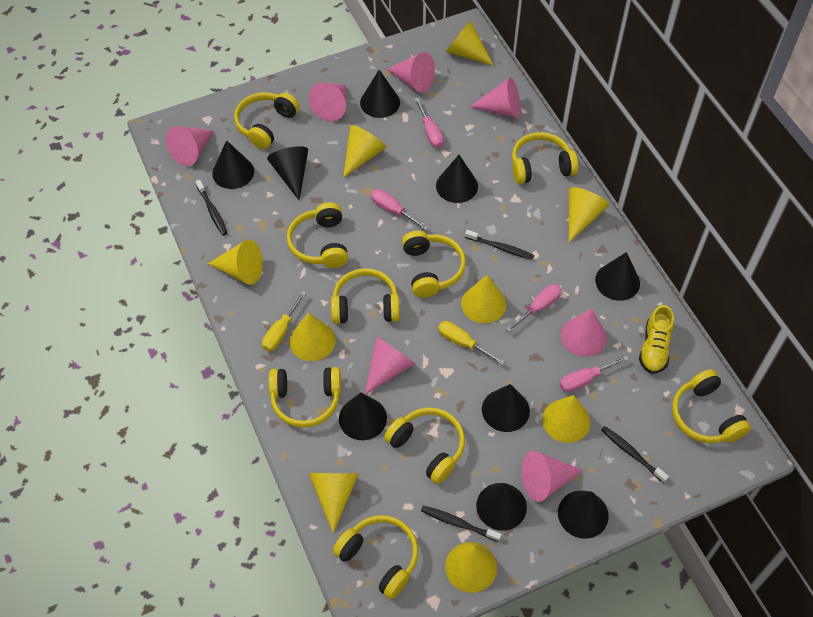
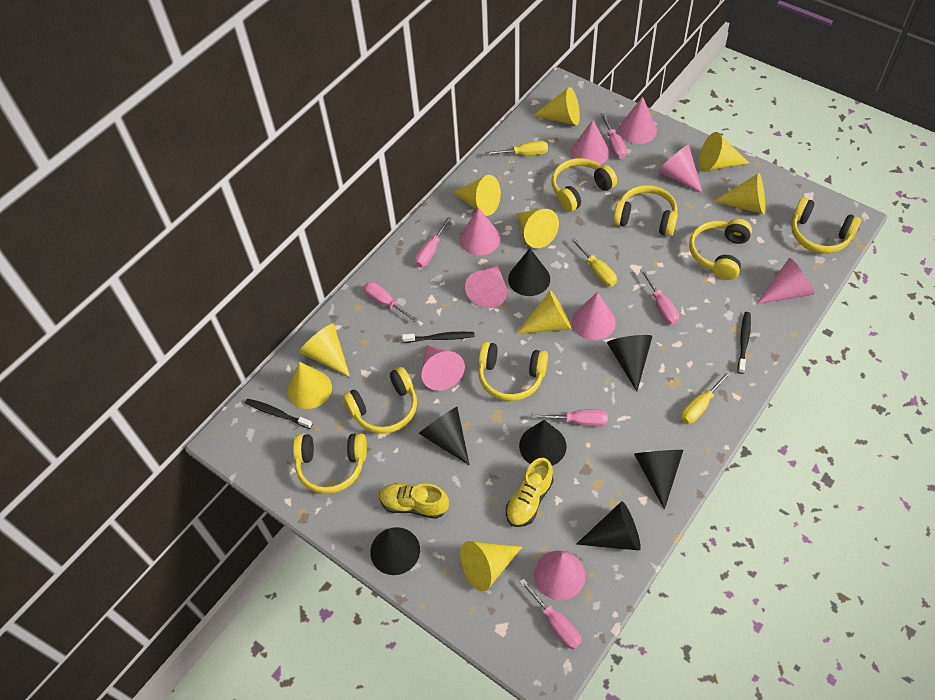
black cone: 9 -> 7
black toothbrush: 4 -> 3
pink cone: 7 -> 9
pink screwdriver: 4 -> 6
yellow headphones: 9 -> 7
yellow screwdriver: 2 -> 3
yellow shoe: 1 -> 2

